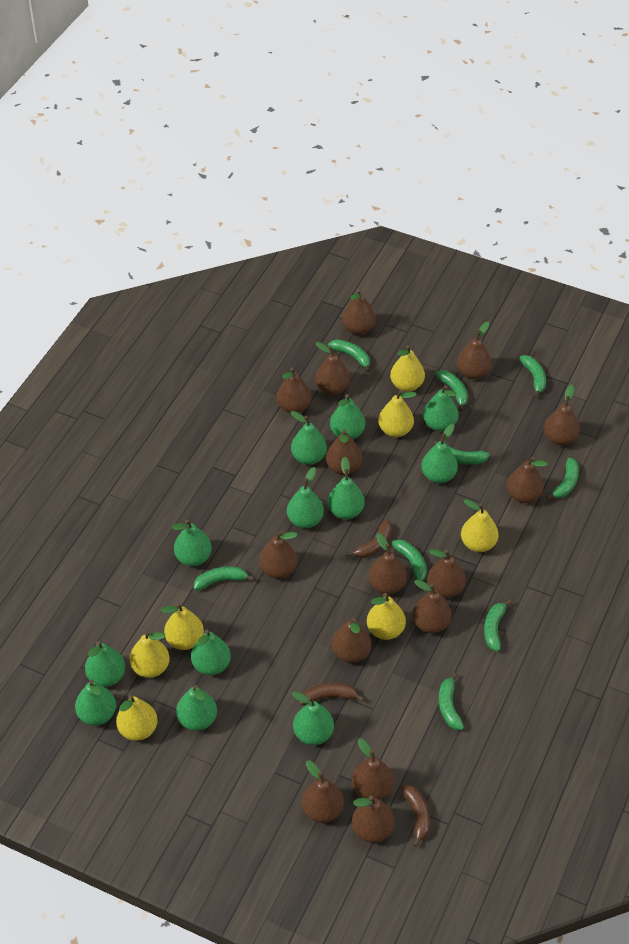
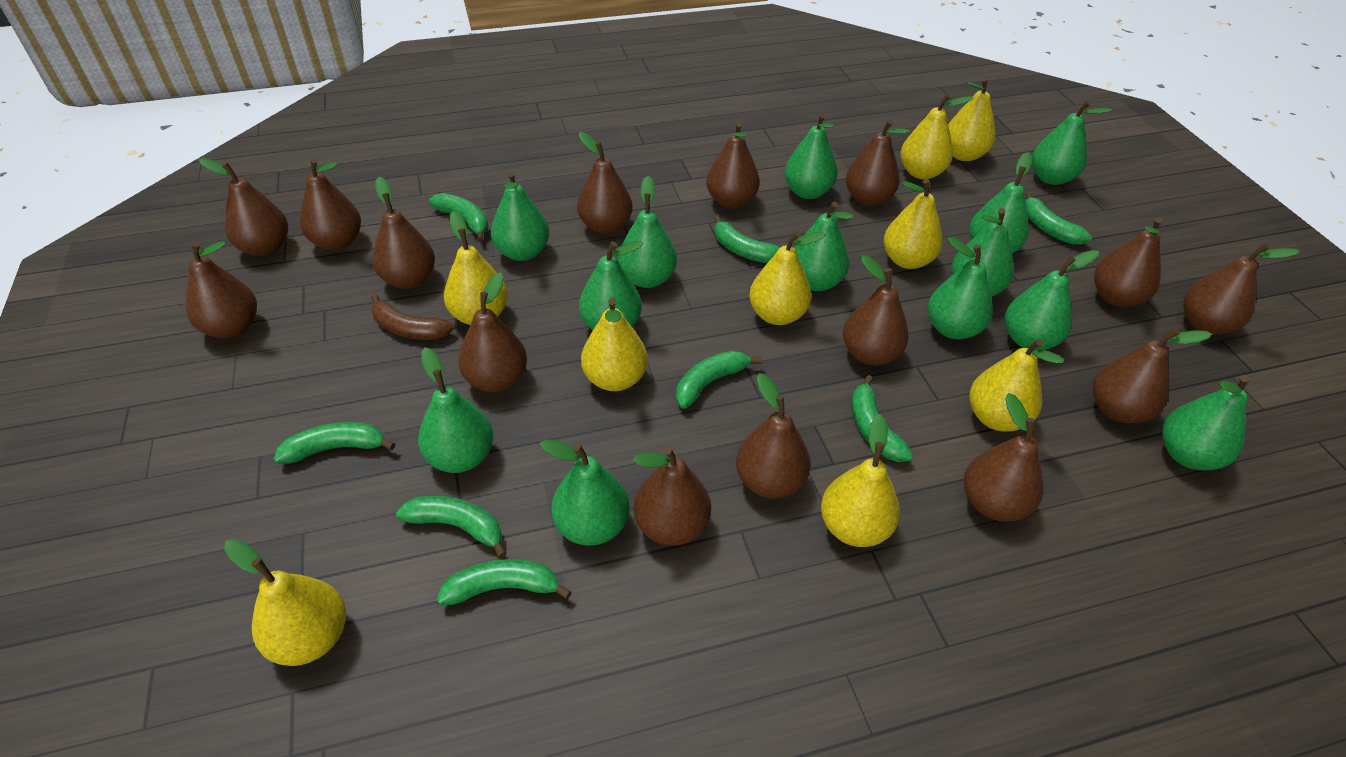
brown banana: 3 -> 1
green banana: 9 -> 8
green pear: 12 -> 13
yellow pear: 7 -> 9

